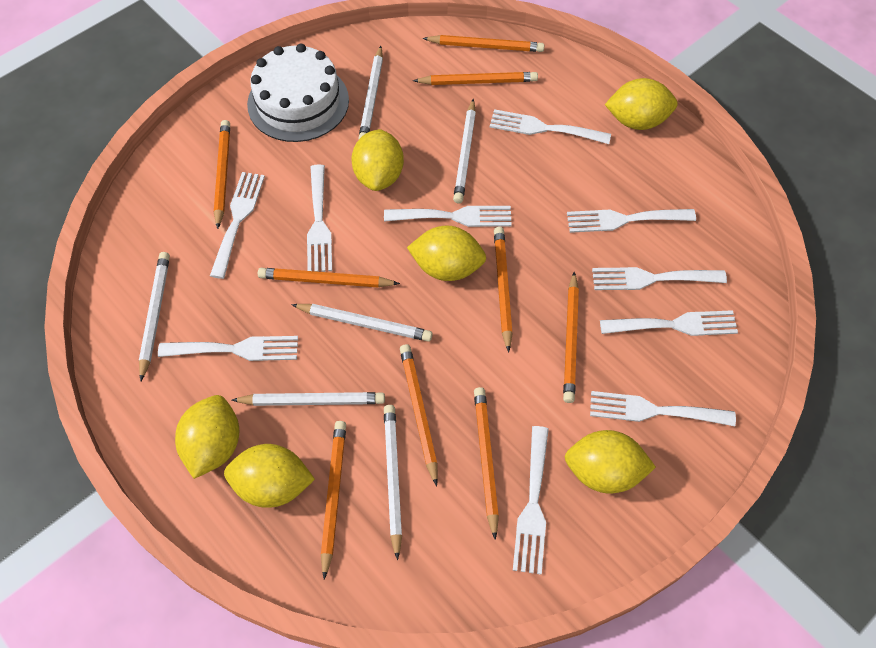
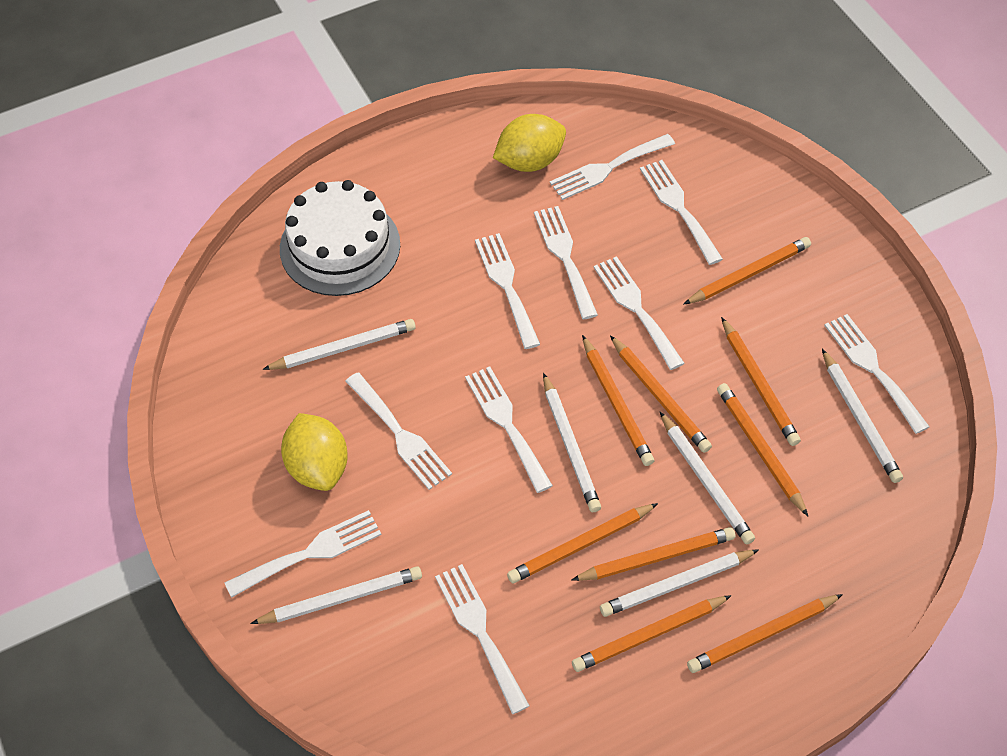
yellow lemon: 6 -> 2

